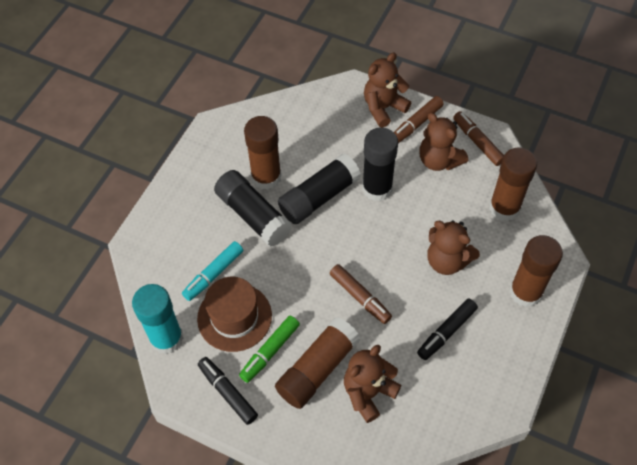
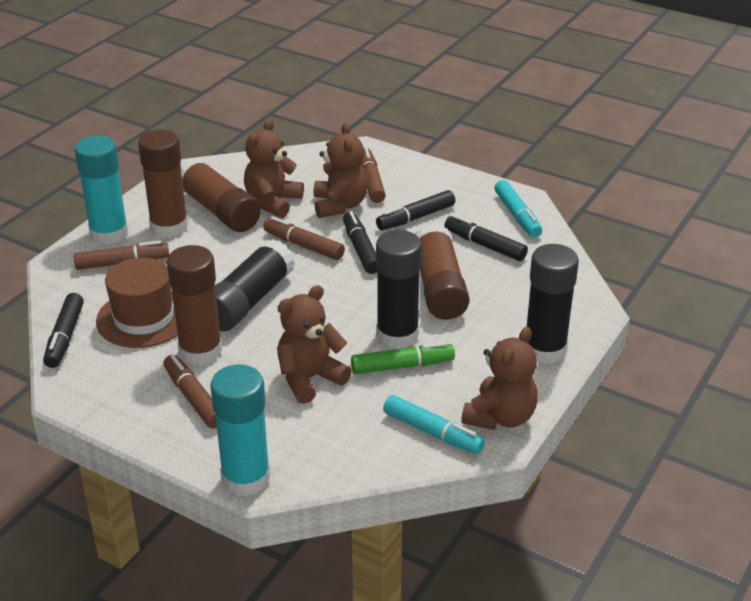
black marker: 2 -> 4
brown marker: 3 -> 4
turquoise glue stick: 1 -> 2
turquoise marker: 1 -> 2

